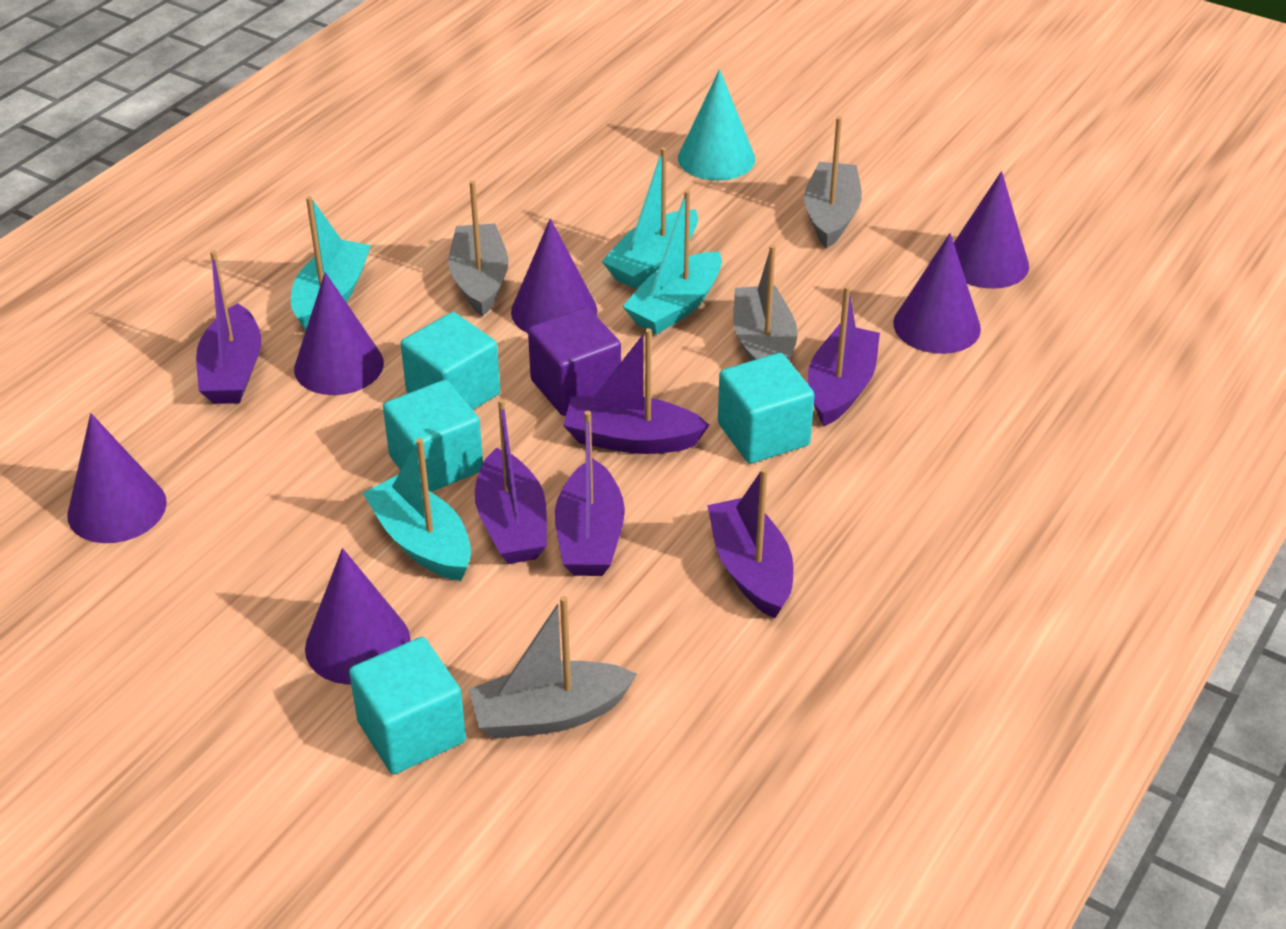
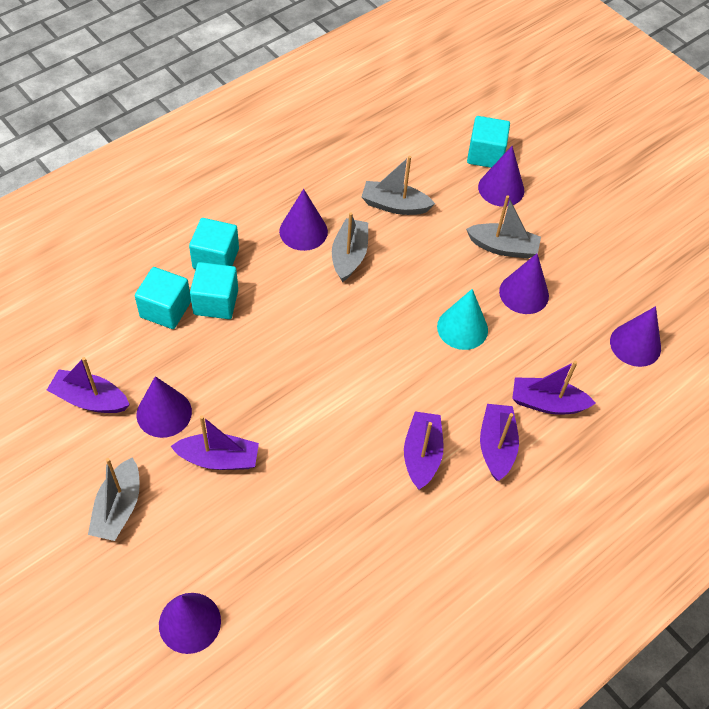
purple boat: 6 -> 5
purple cube: 1 -> 0
turquoise boat: 4 -> 0

